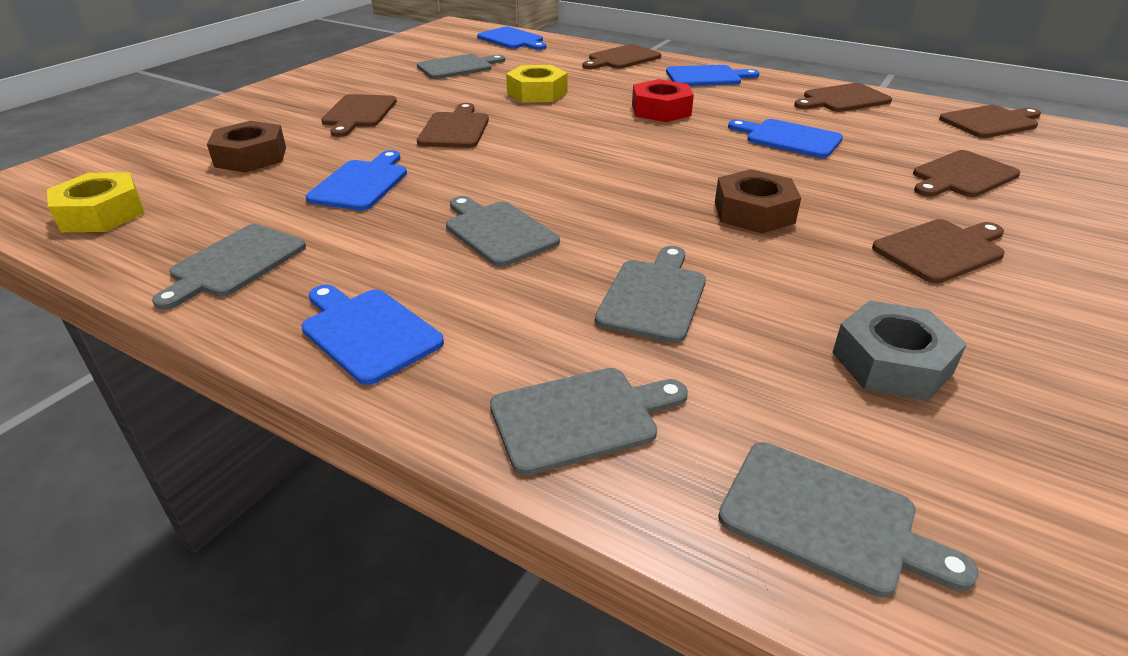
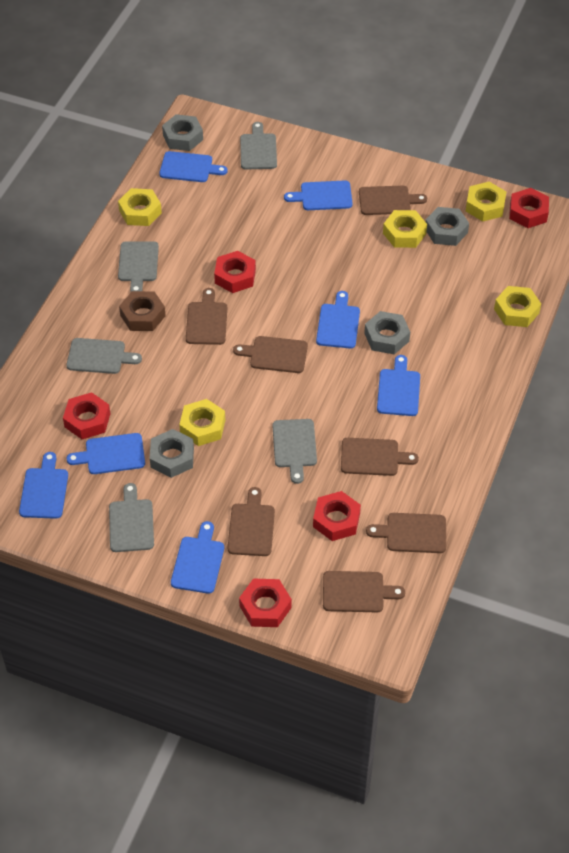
blue cutting board: 5 -> 7
brown nut: 2 -> 1
grey cutting board: 6 -> 5
grey nut: 1 -> 4
red nut: 1 -> 5
yellow nut: 2 -> 5

